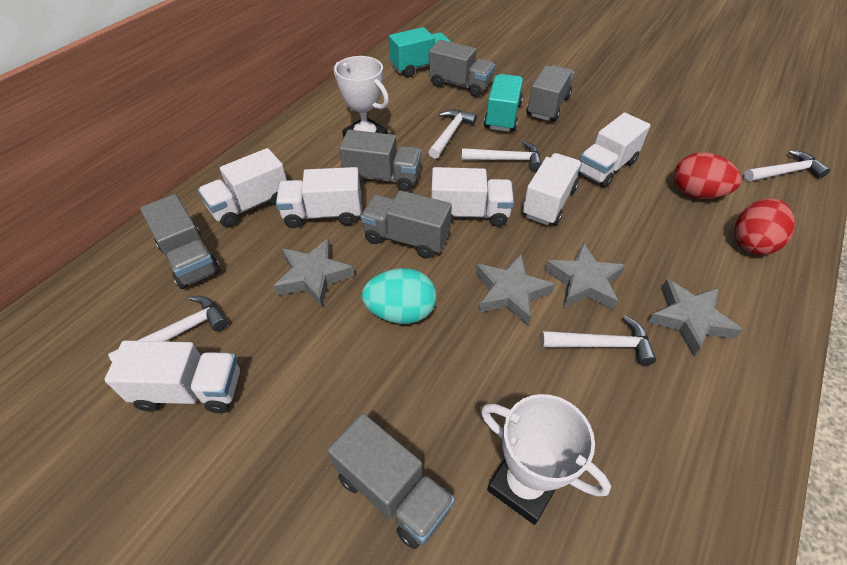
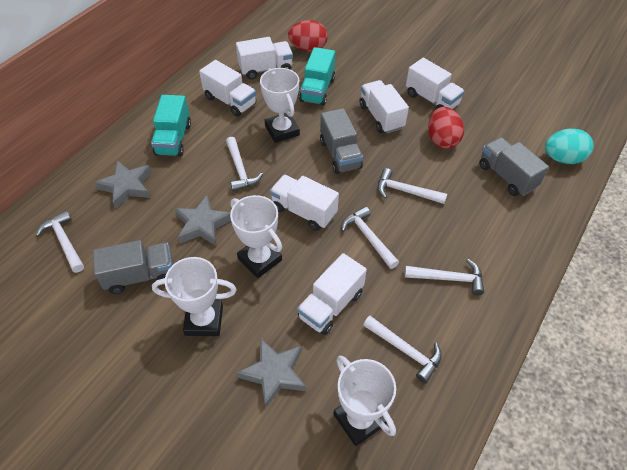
grey star: 4 -> 3
grey truck: 6 -> 3
white hammer: 5 -> 6
white trophy: 2 -> 4

